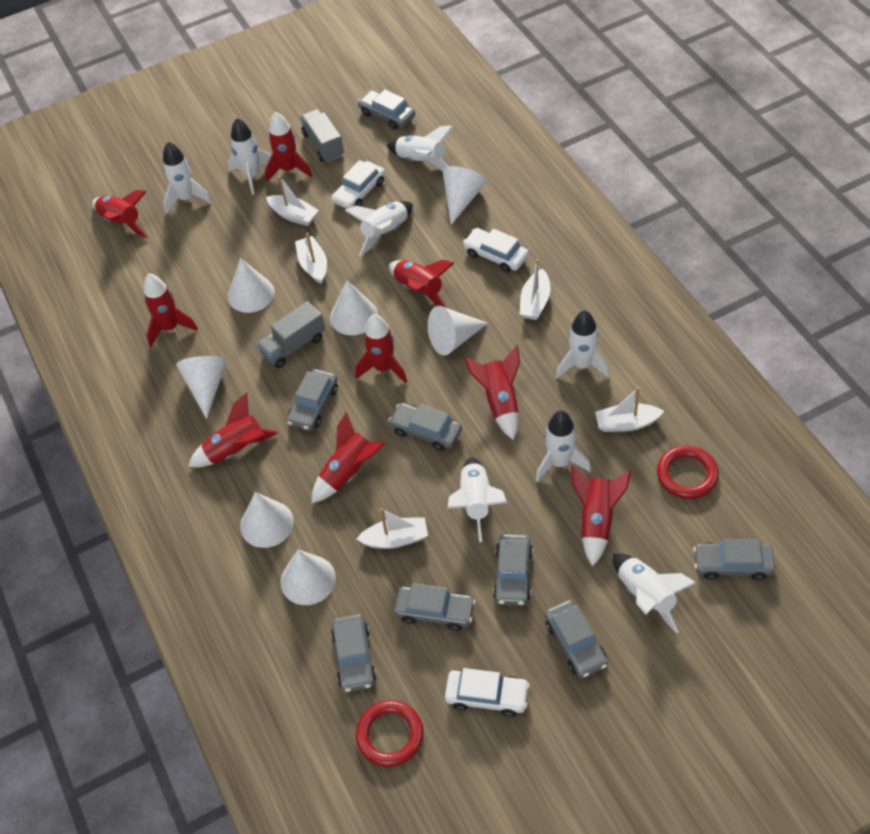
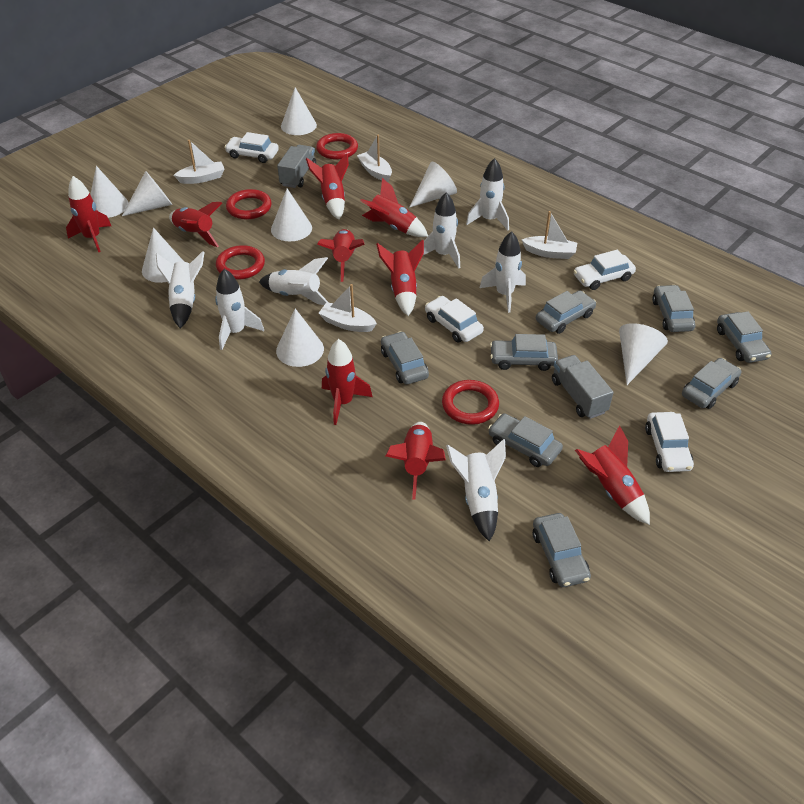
red ring: 2 -> 4
white boat: 5 -> 4
white car: 3 -> 4
white cone: 7 -> 8
white rocket: 8 -> 7

